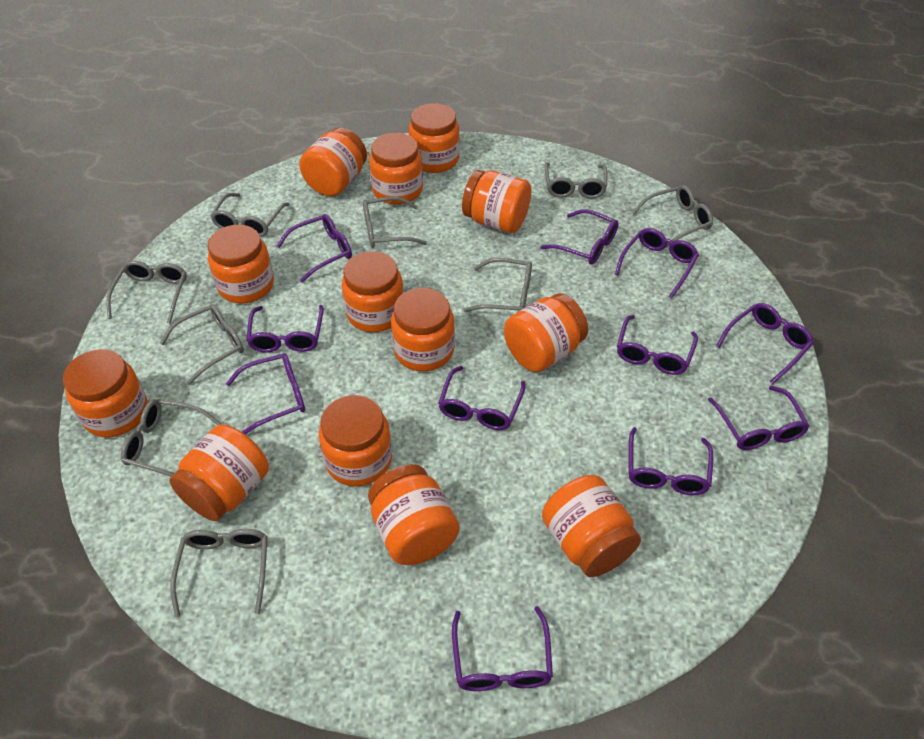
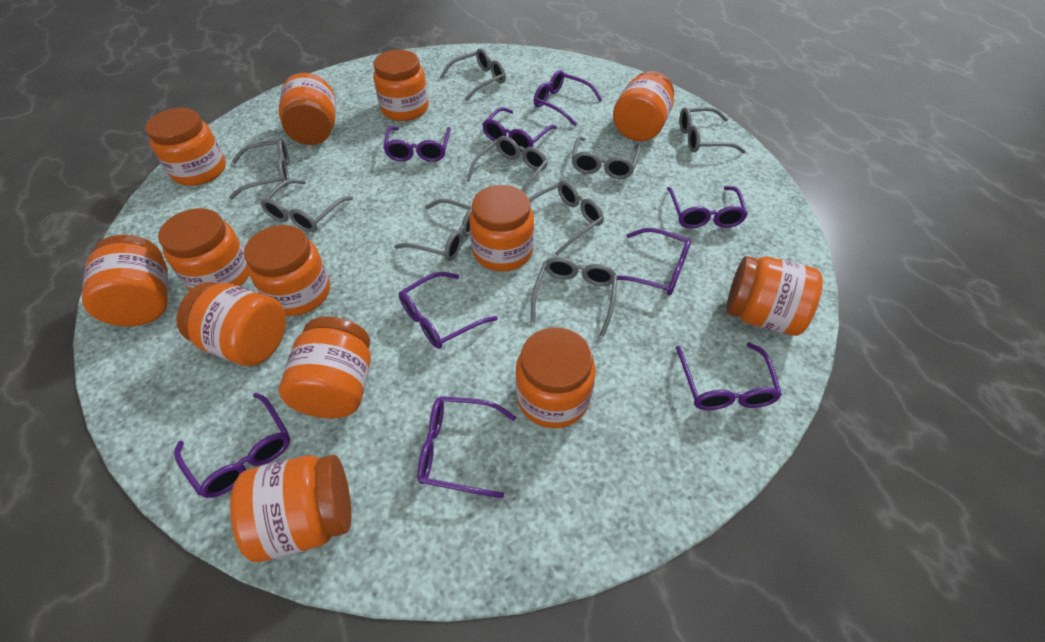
purple glasses: 11 -> 9

